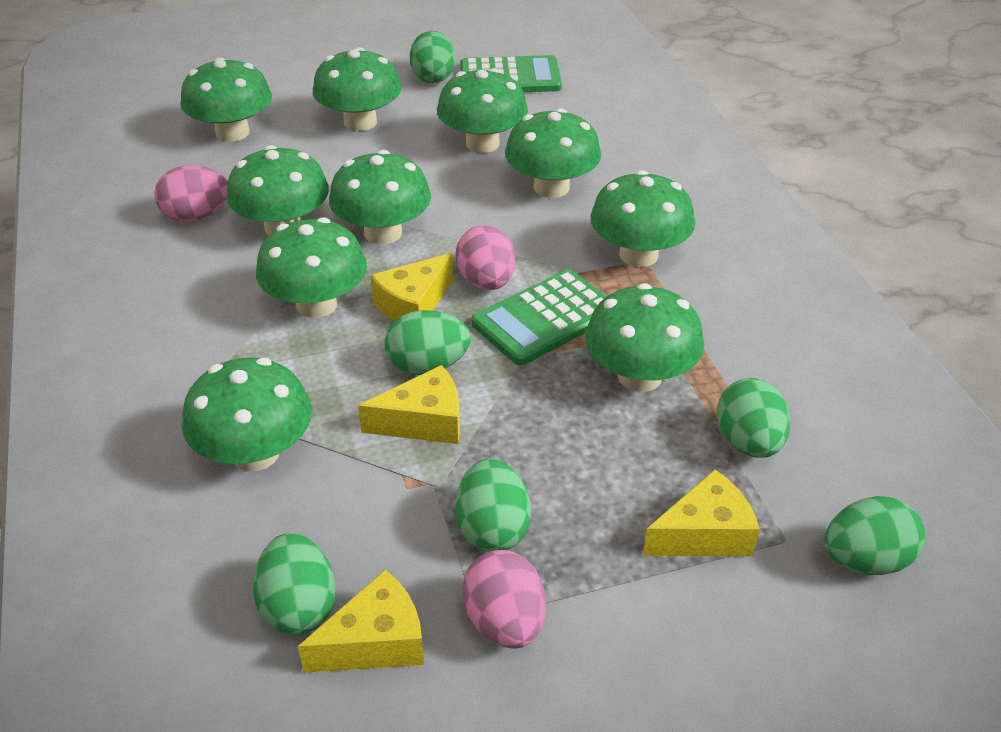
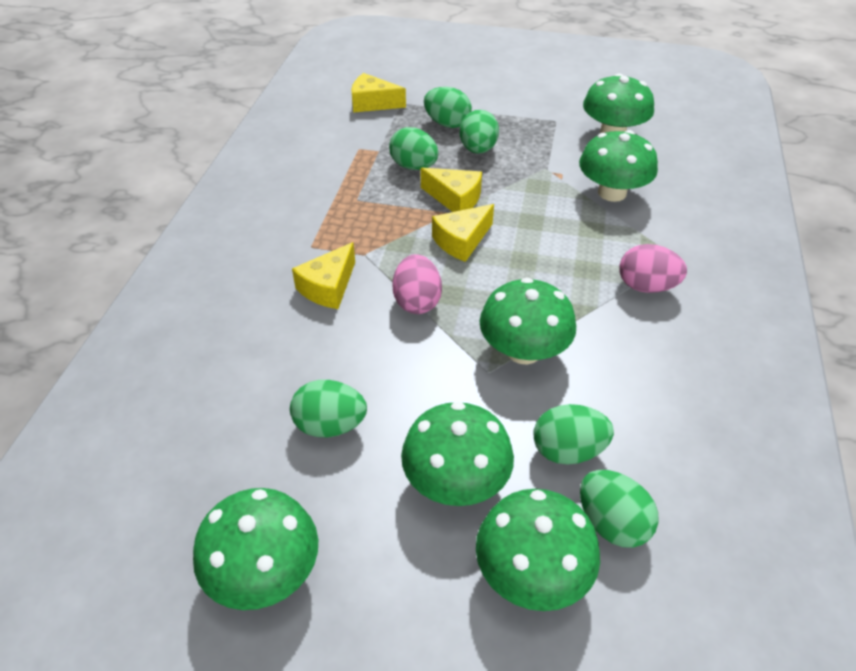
green calculator: 2 -> 0
green mushroom: 10 -> 6
pink egg: 3 -> 2

